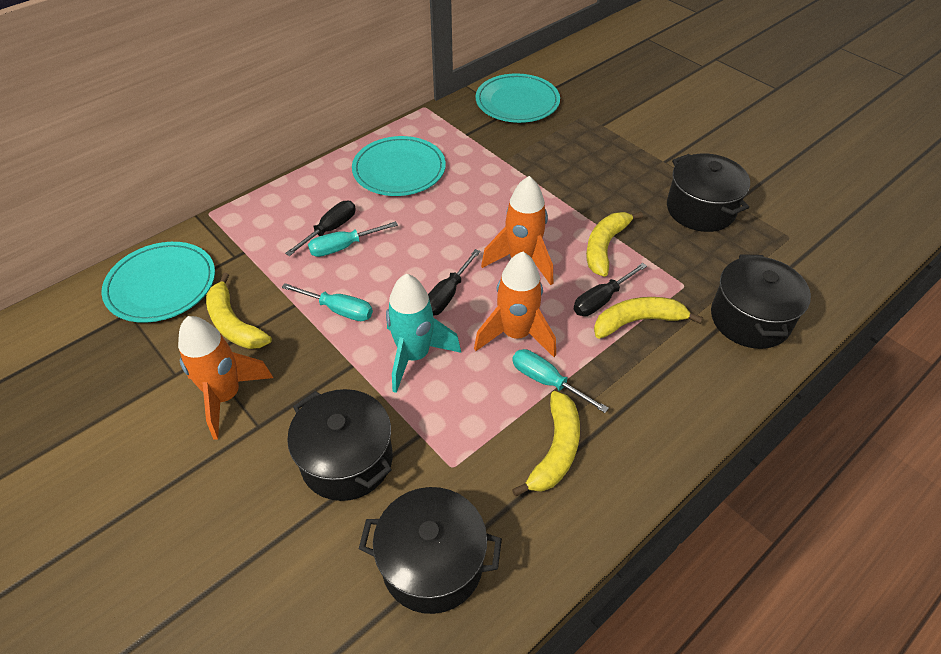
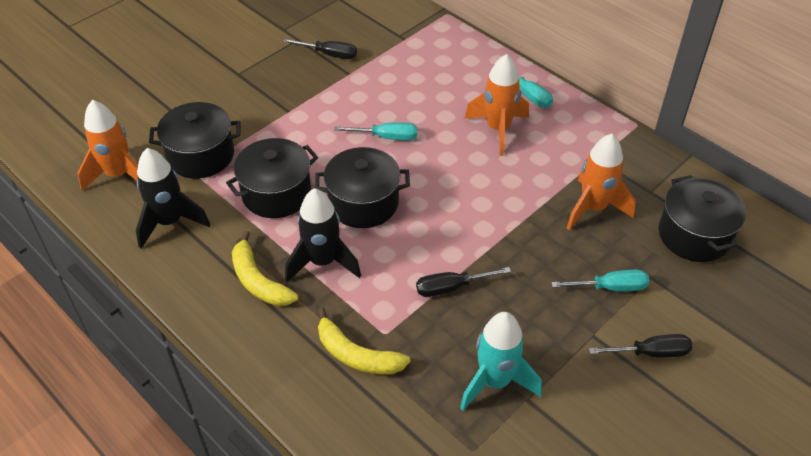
black rocket: 0 -> 2
turquoise plate: 3 -> 0
yellow banana: 4 -> 2

